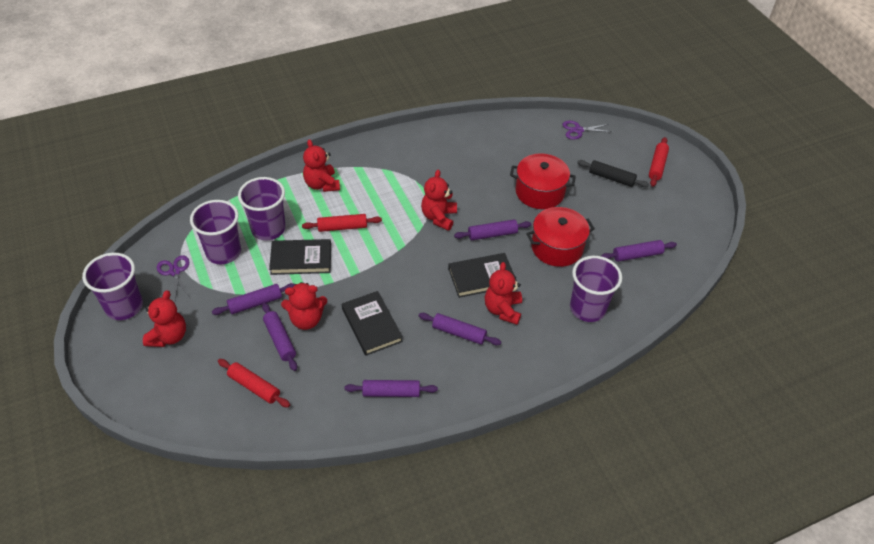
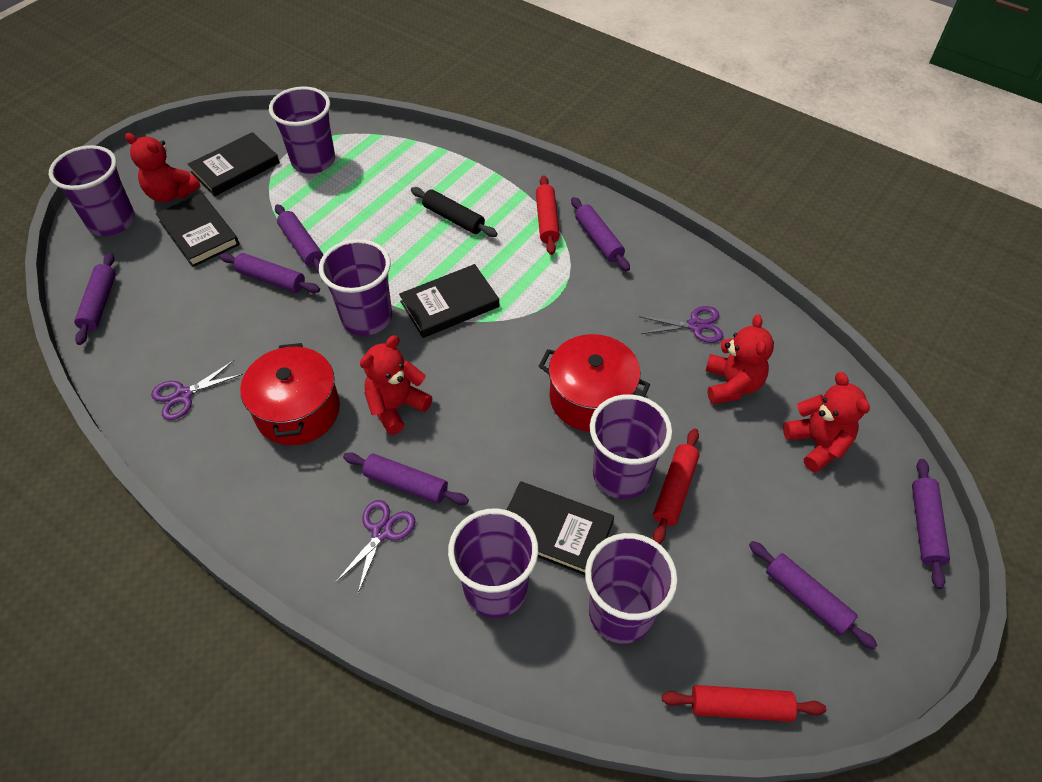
black book: 3 -> 4
purple cup: 4 -> 6
purple rolling pin: 6 -> 7
purple scissors: 2 -> 3
red teddy bear: 5 -> 4

